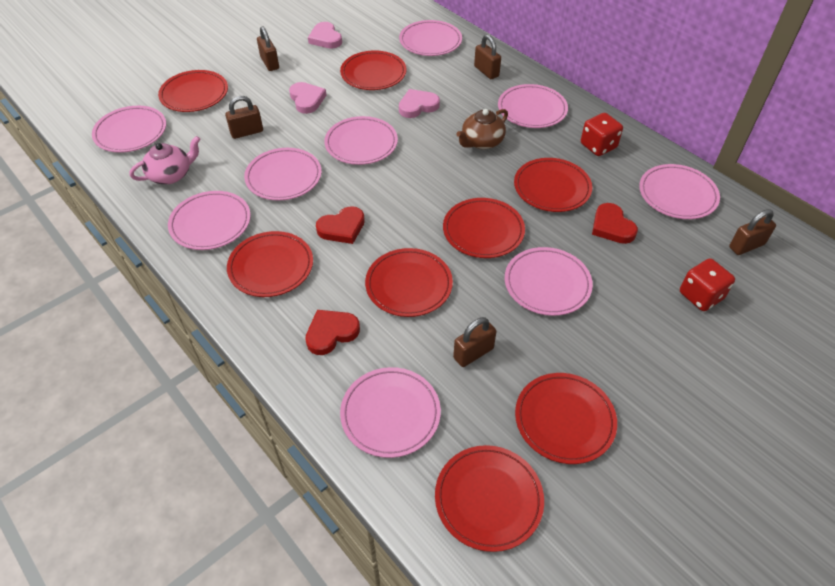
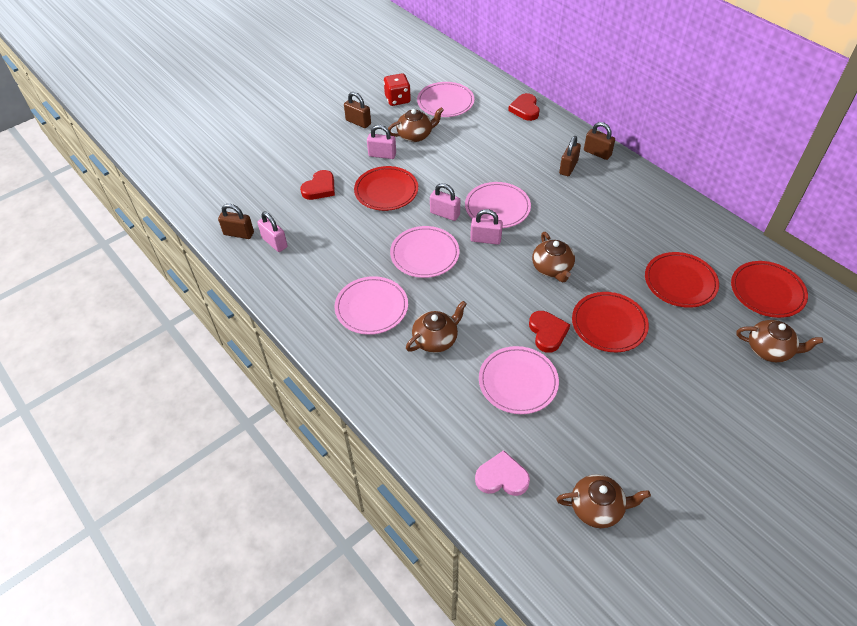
brown padlock: 5 -> 4
brown teapot: 1 -> 5
pink heart: 3 -> 1
pink padlock: 0 -> 4
pink plate: 9 -> 5
pink teapot: 1 -> 0
red dice: 2 -> 1
red plate: 8 -> 4

